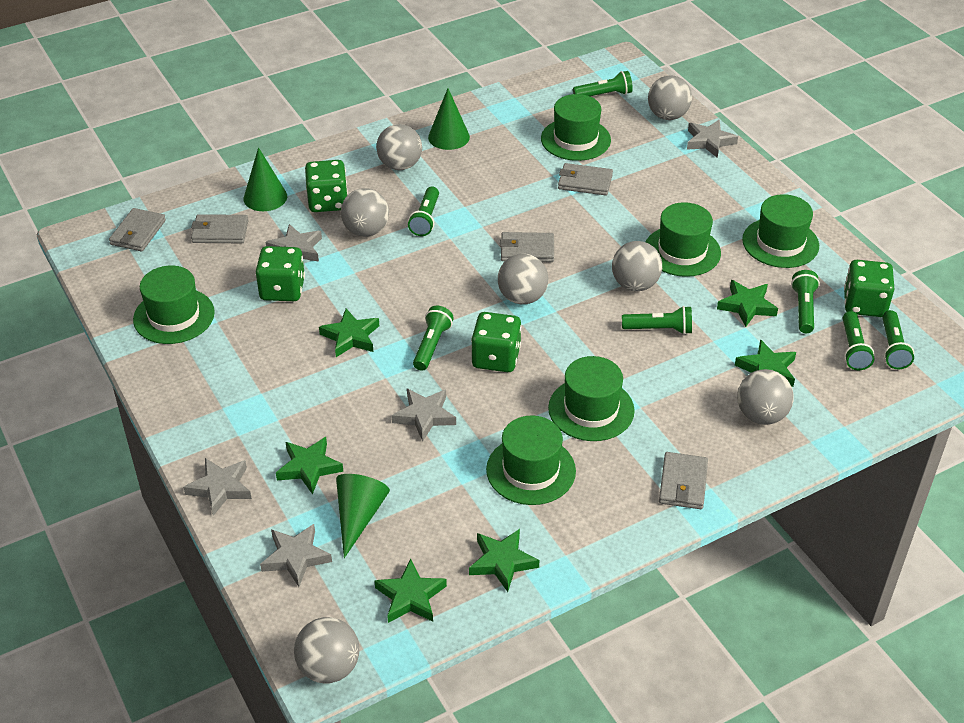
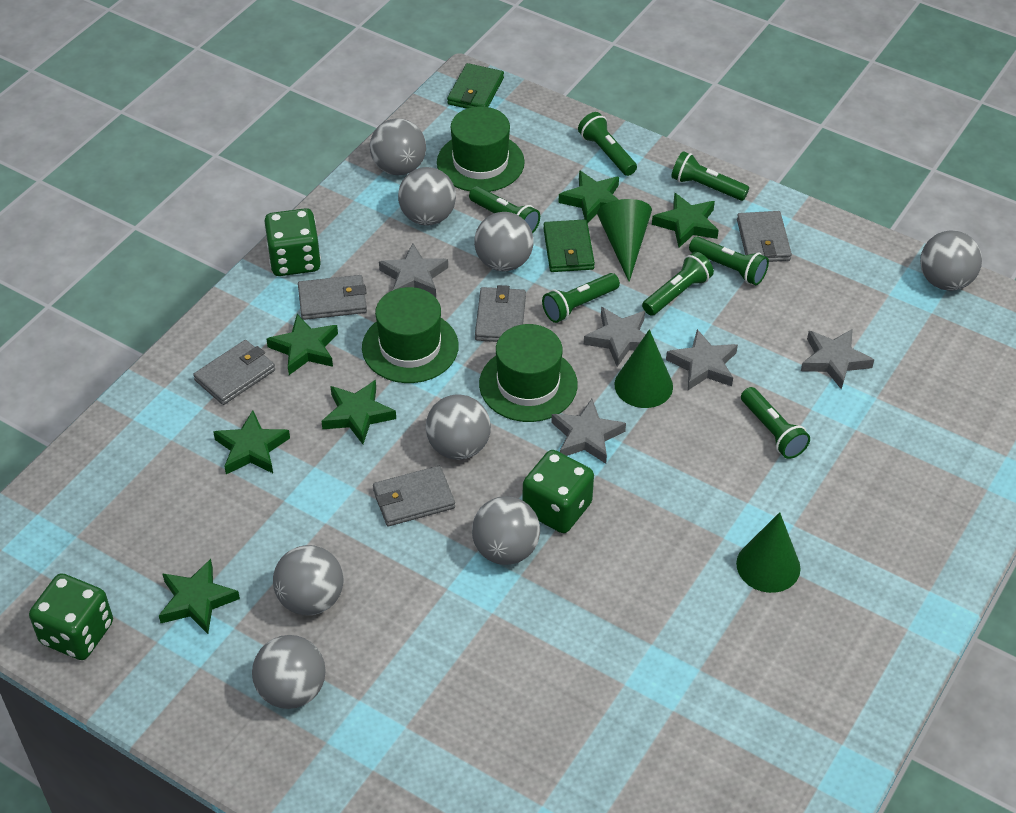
green dice: 4 -> 3
green hat: 6 -> 3
green wallet: 0 -> 2
grey ball: 7 -> 8

